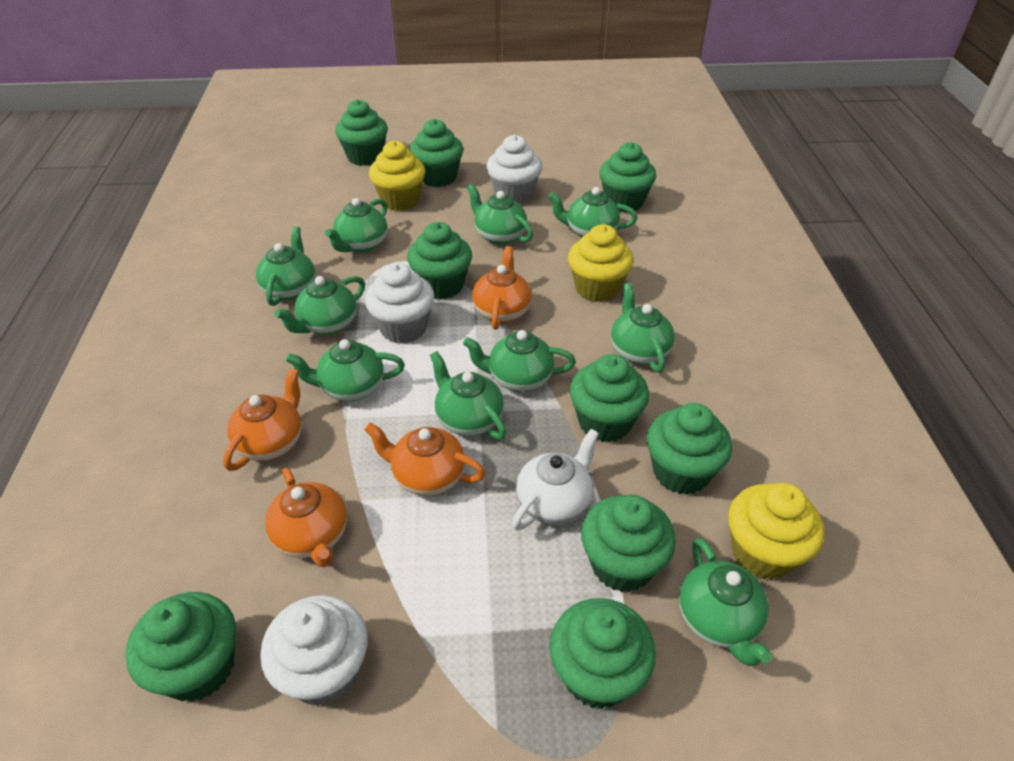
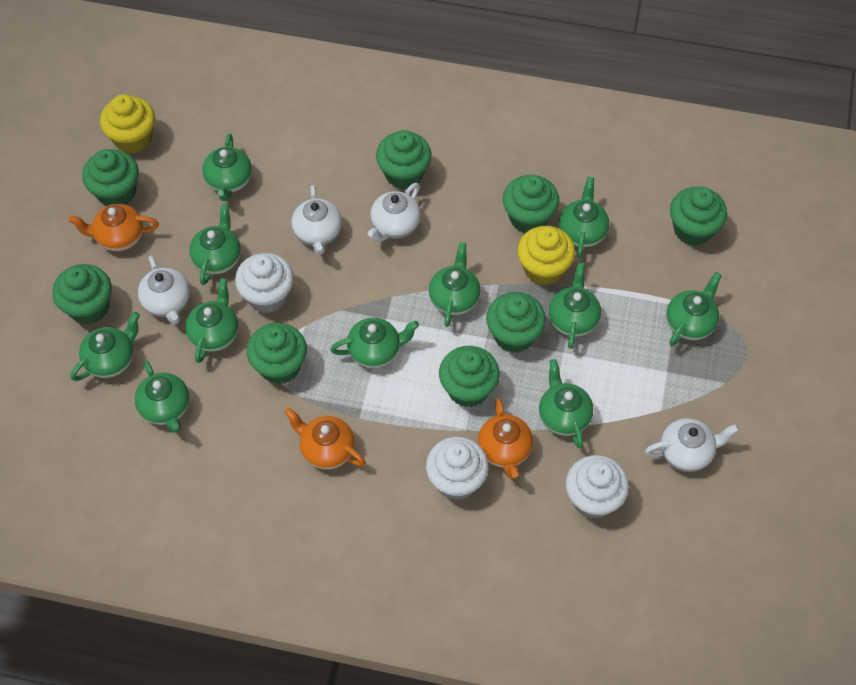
green cupcake: 9 -> 8
green teapot: 10 -> 11
orange teapot: 4 -> 3
white teapot: 1 -> 4
yellow cupcake: 3 -> 2

